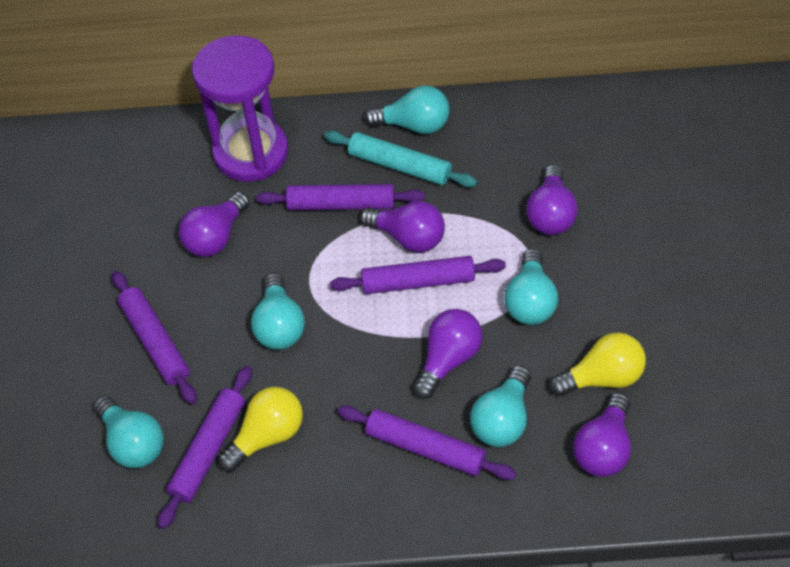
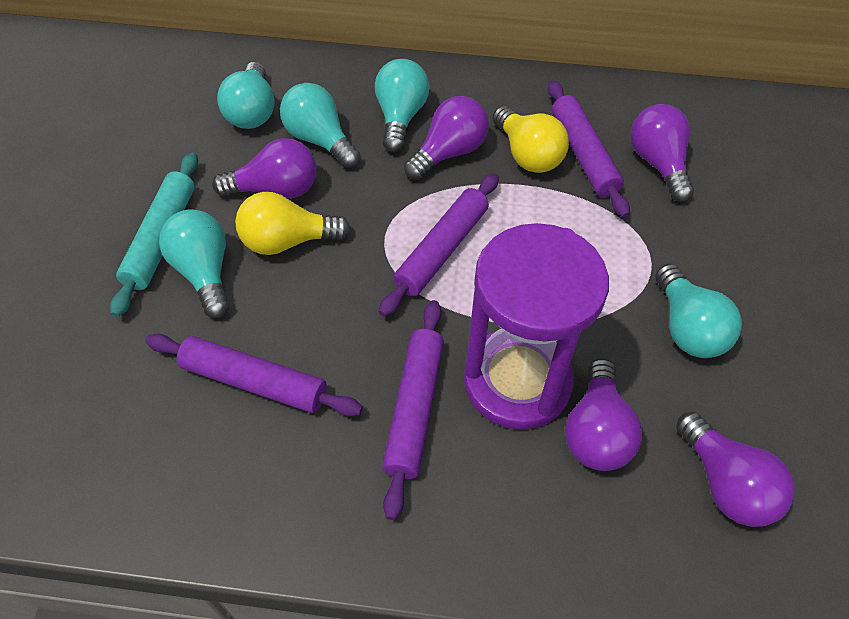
purple rolling pin: 5 -> 4

